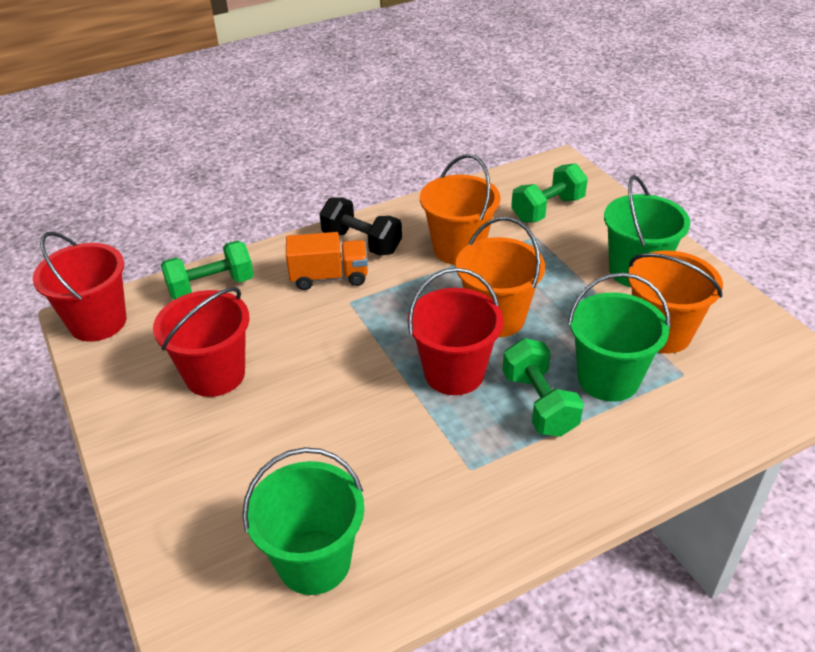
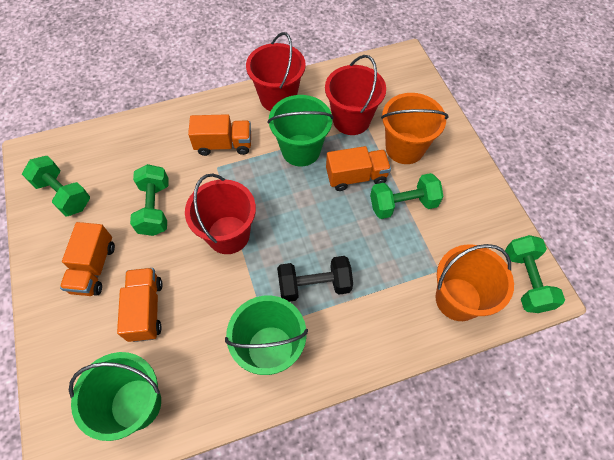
green dumbbell: 3 -> 4
orange bucket: 3 -> 2
orange truck: 1 -> 4

